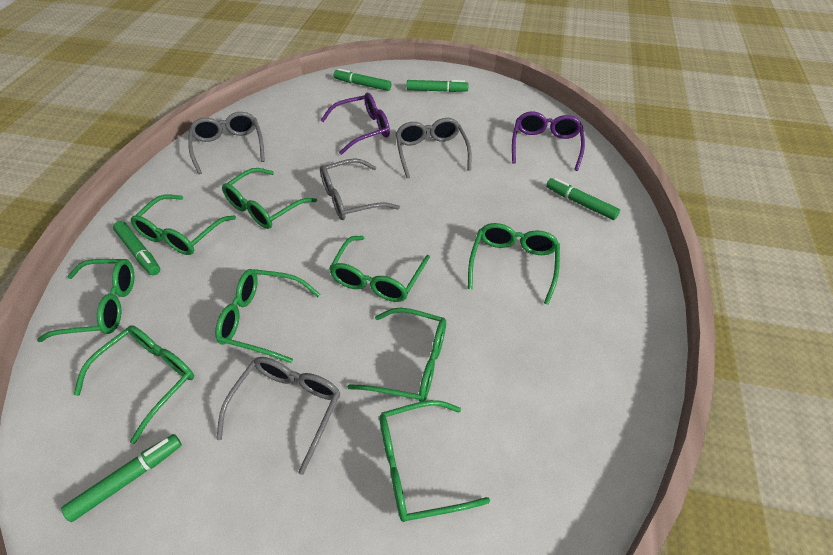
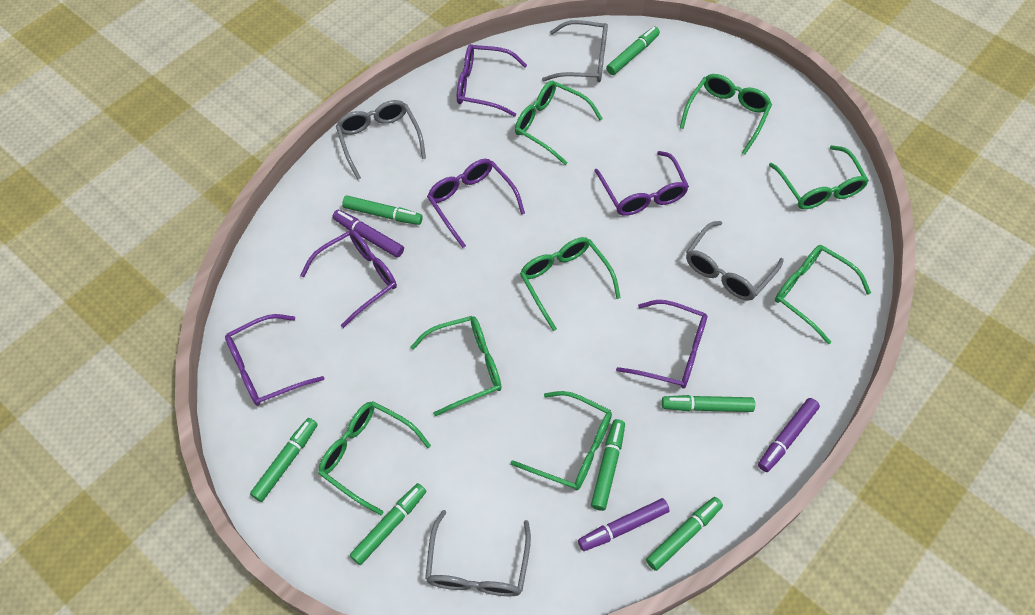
green glasses: 9 -> 8
green marker: 5 -> 7
purple glasses: 2 -> 6
purple marker: 0 -> 3

